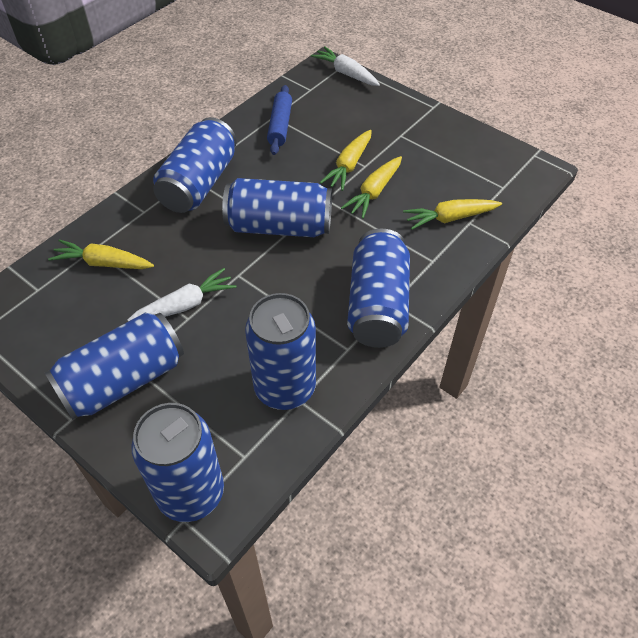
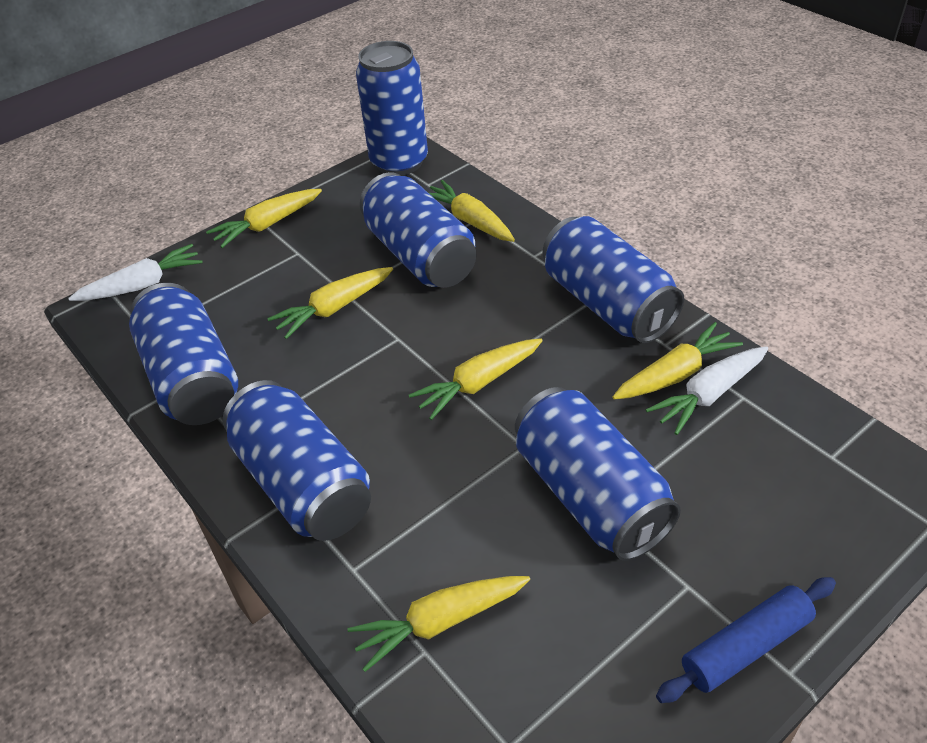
yellow carrot: 4 -> 6

